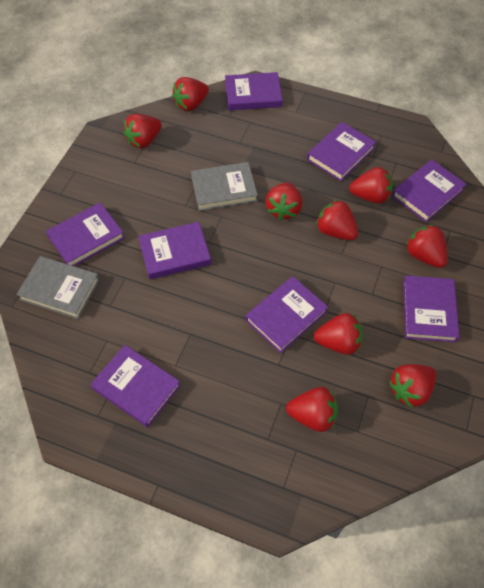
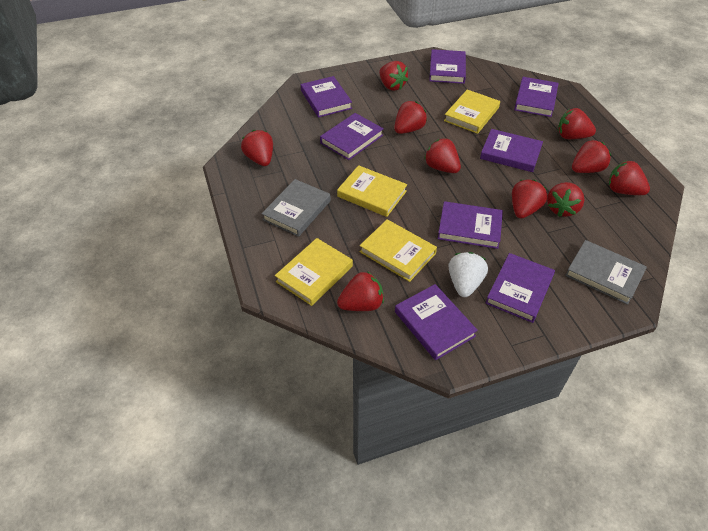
red strawberry: 9 -> 10
white strawberry: 0 -> 1
yellow book: 0 -> 4

